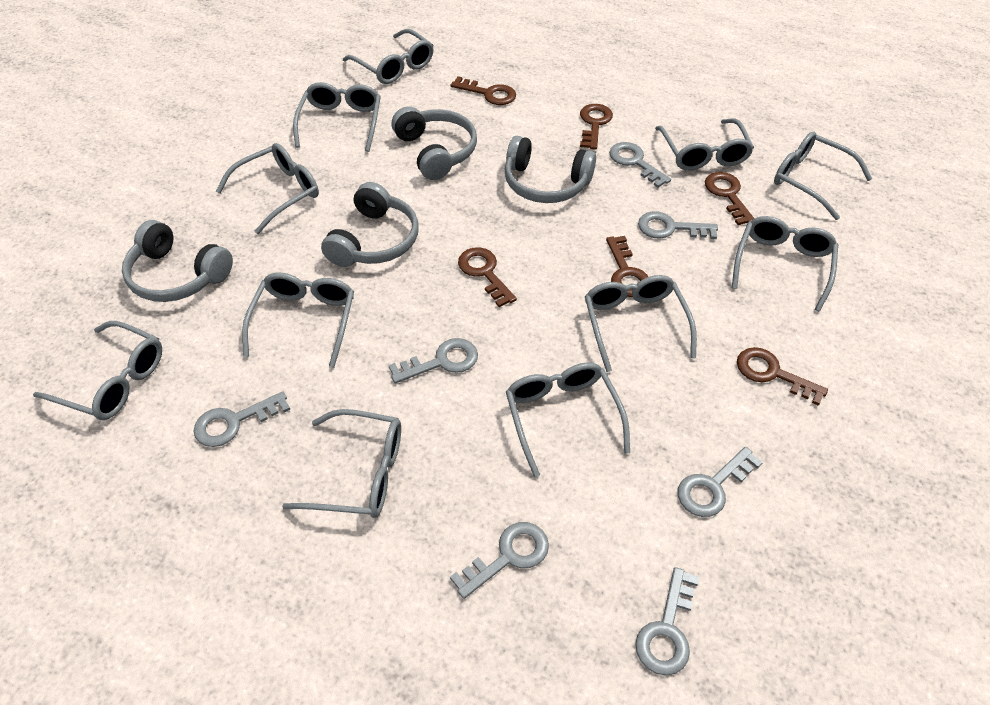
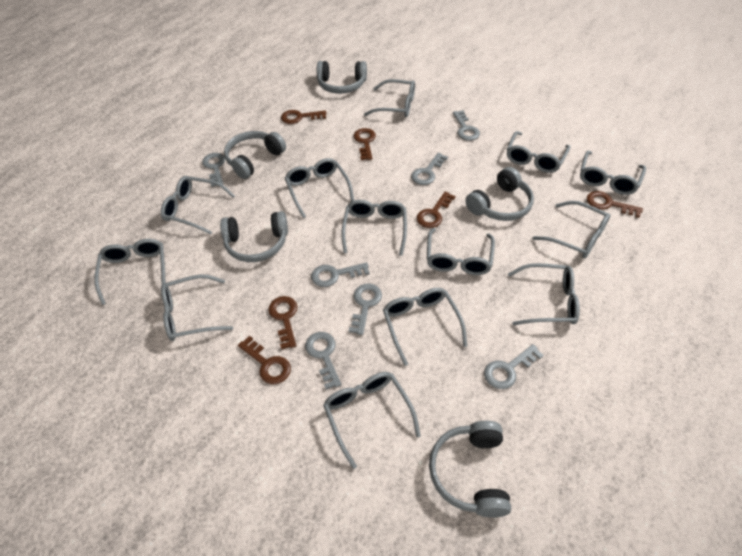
grey glasses: 11 -> 13
grey headphones: 4 -> 5

